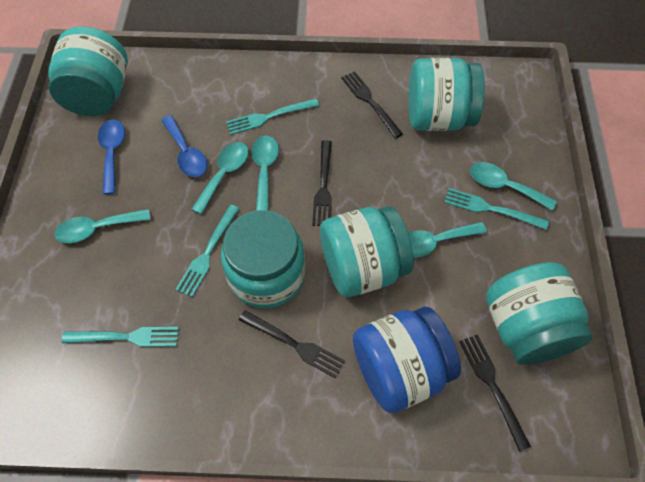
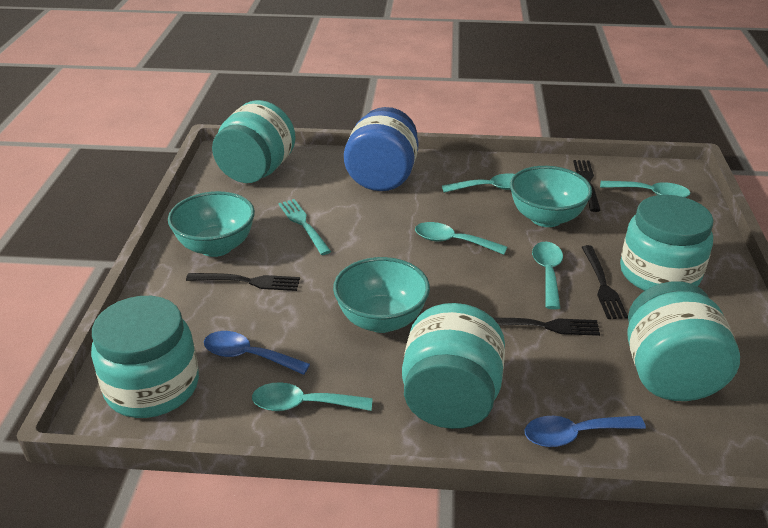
turquoise bowl: 0 -> 3
turquoise fork: 4 -> 1

